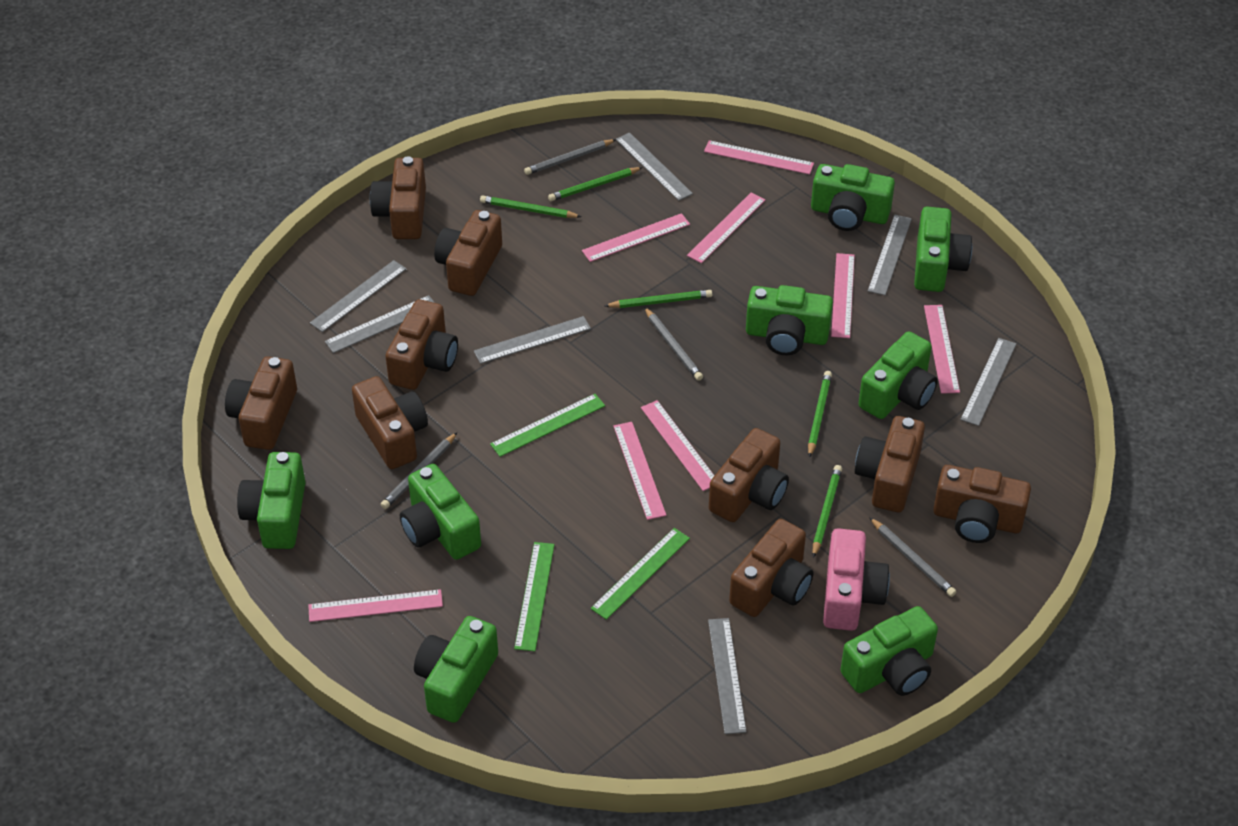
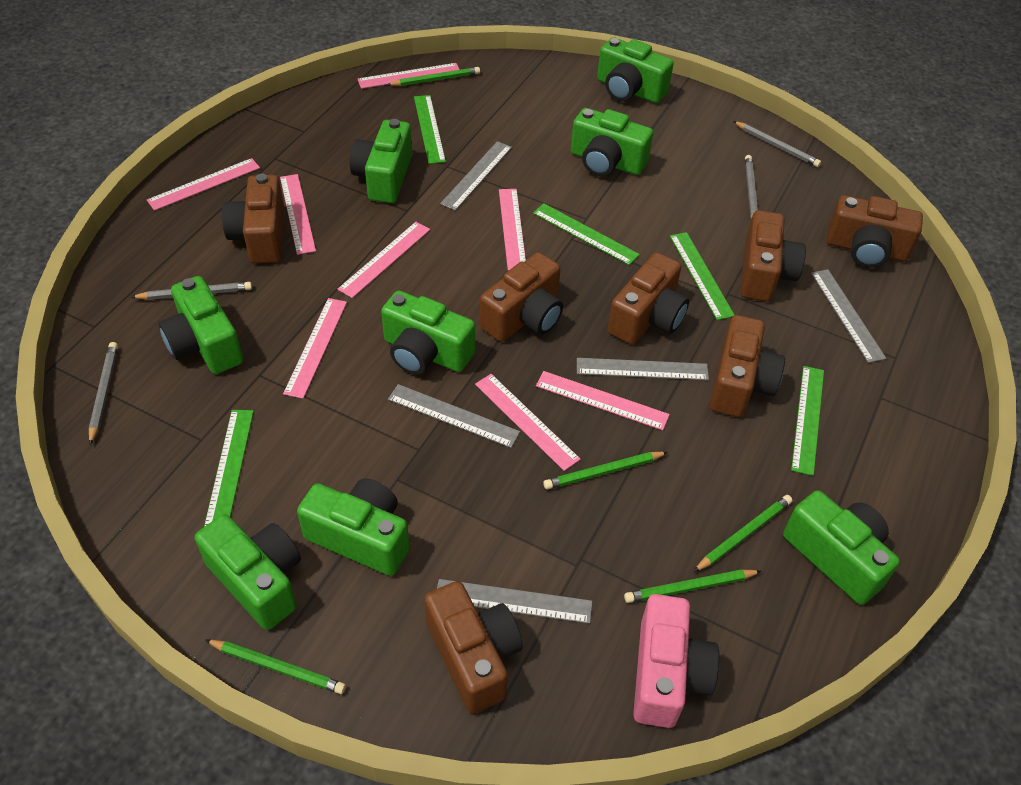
brown camera: 9 -> 7
green ruler: 3 -> 5
grey ruler: 7 -> 5

